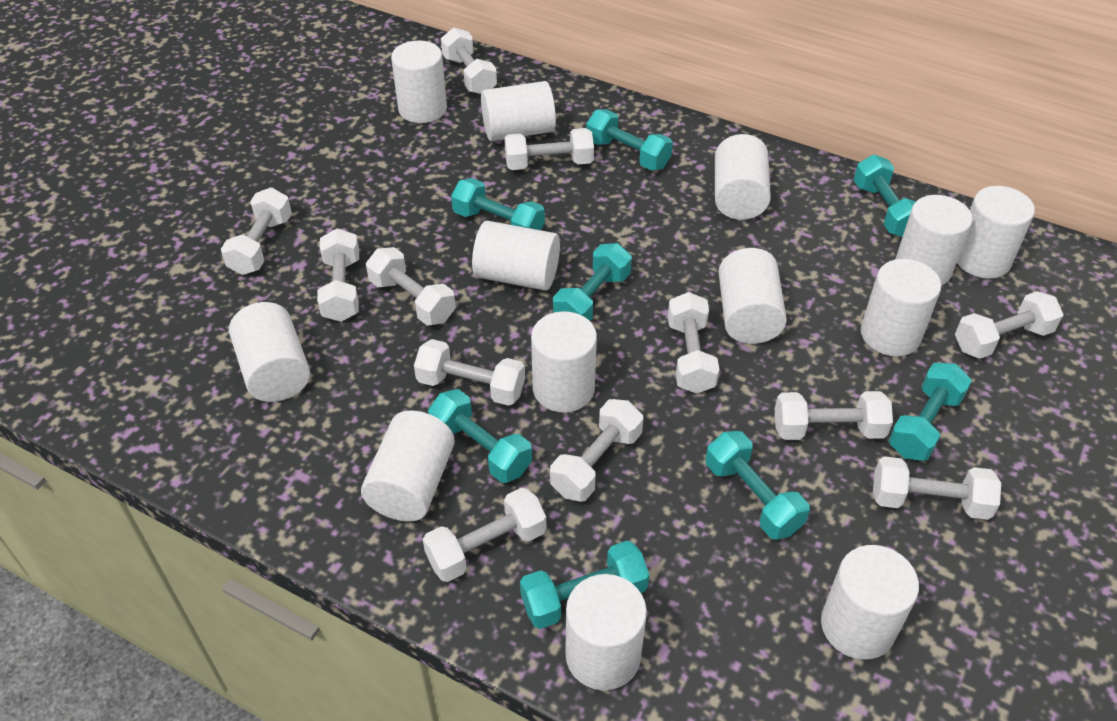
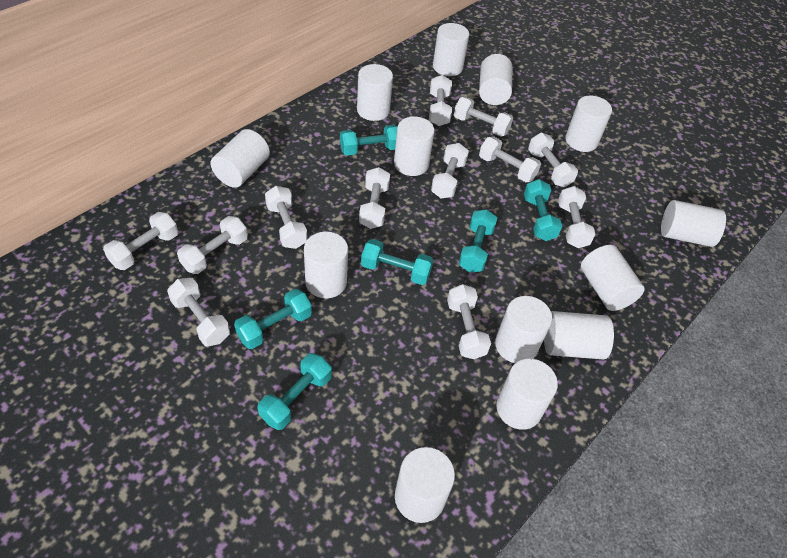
turquoise dumbbell: 8 -> 6

